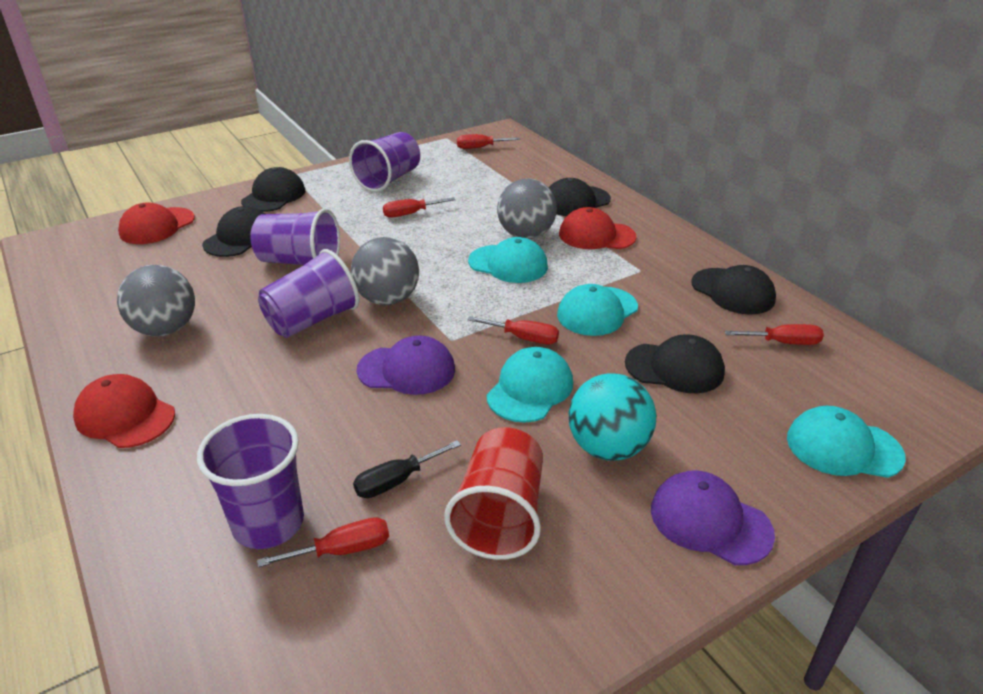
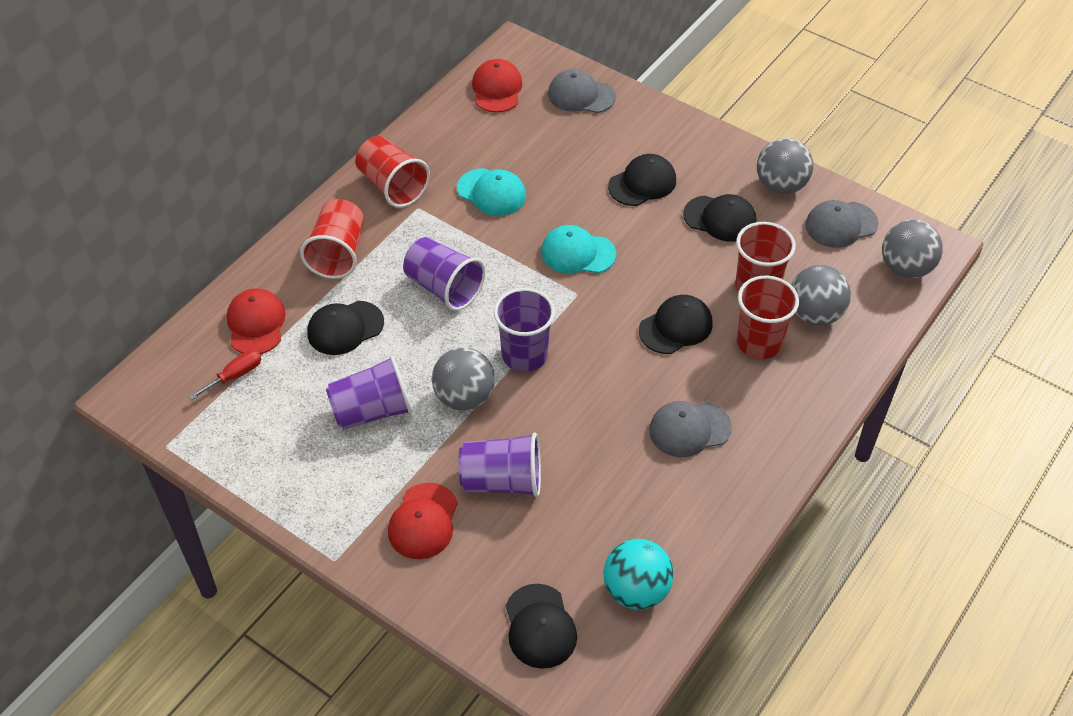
black screwdriver: 1 -> 0
grey ball: 3 -> 4
grey cap: 0 -> 3
purple cap: 2 -> 0
red cup: 1 -> 4
red screwdriver: 5 -> 1
turquoise cap: 4 -> 2

